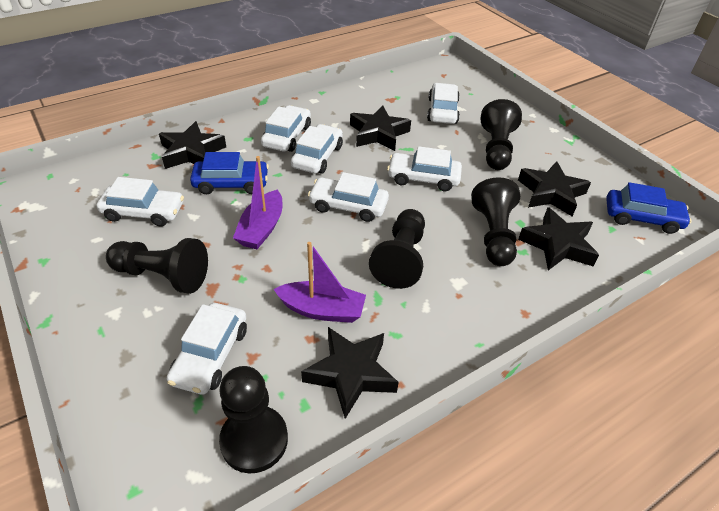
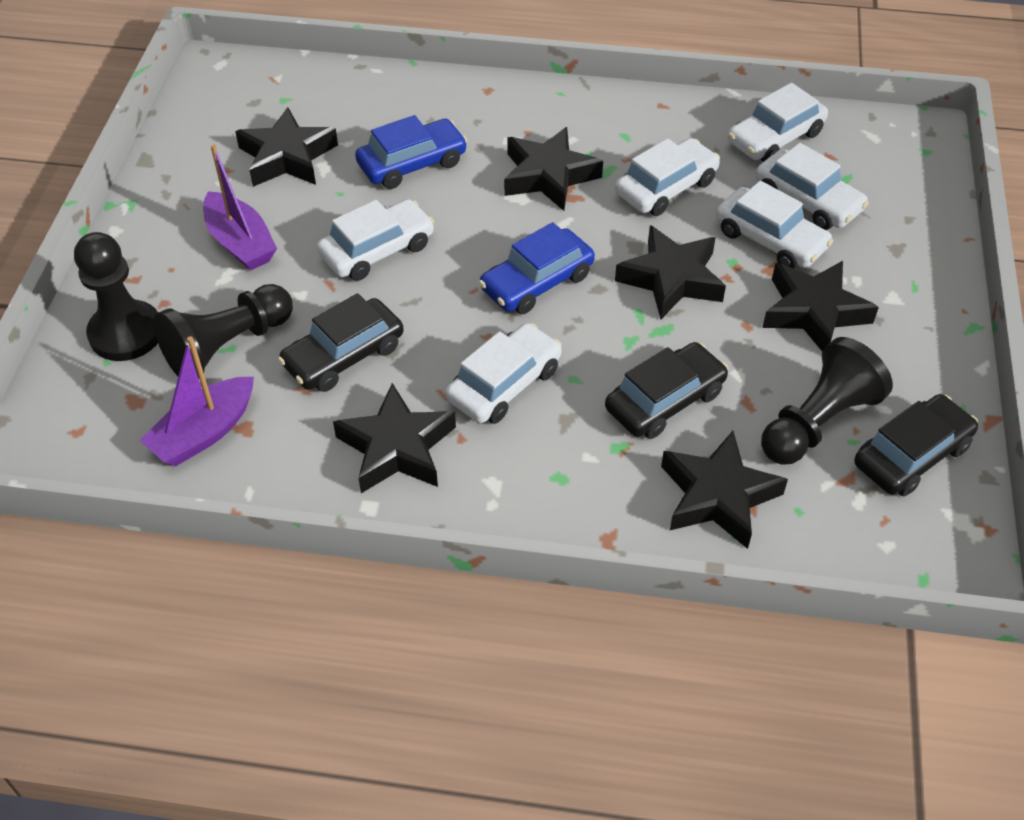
black car: 0 -> 3
black pawn: 5 -> 3
black star: 5 -> 6
white car: 7 -> 6

